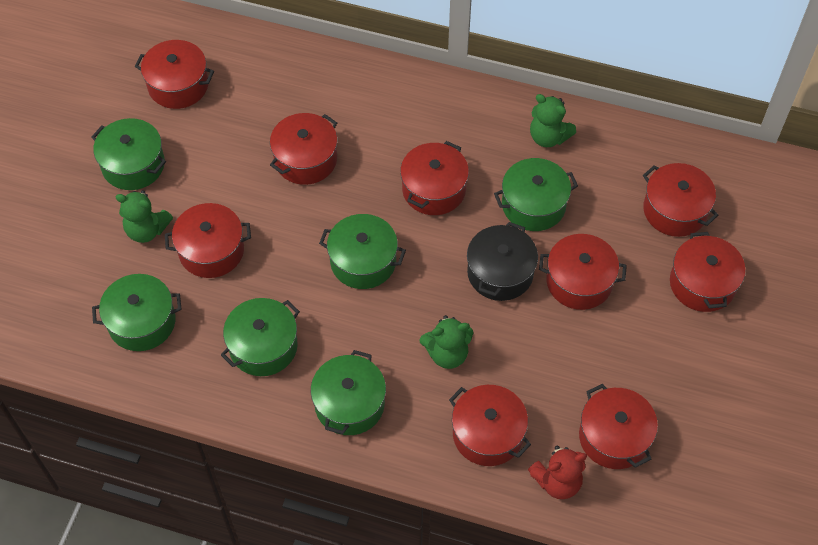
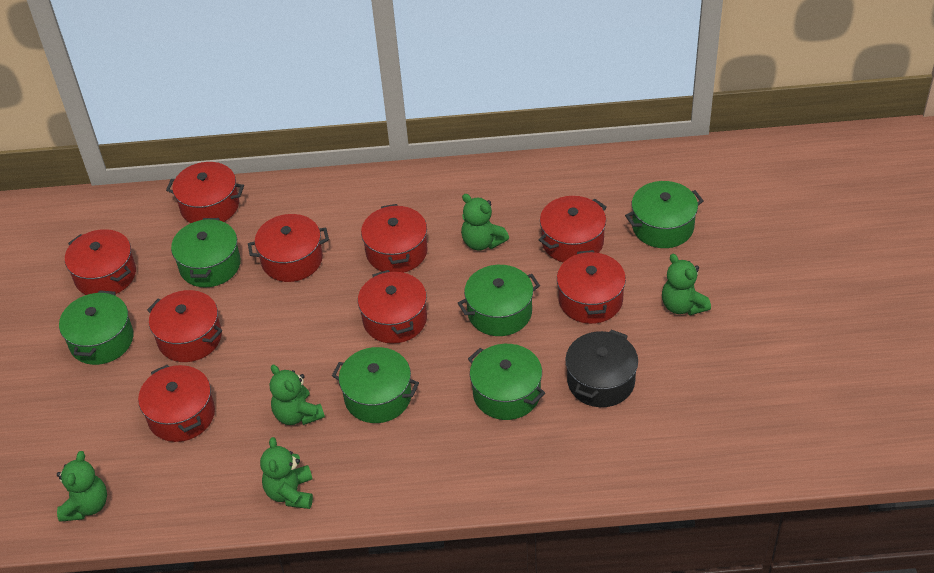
green teddy bear: 3 -> 5
red teddy bear: 1 -> 0

